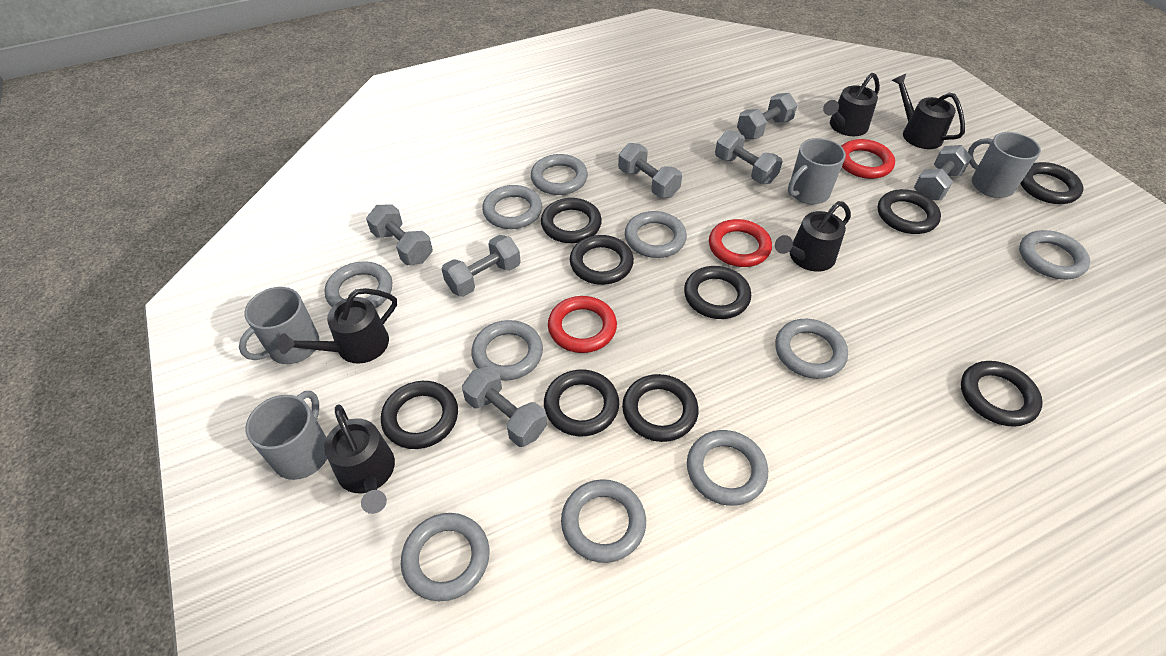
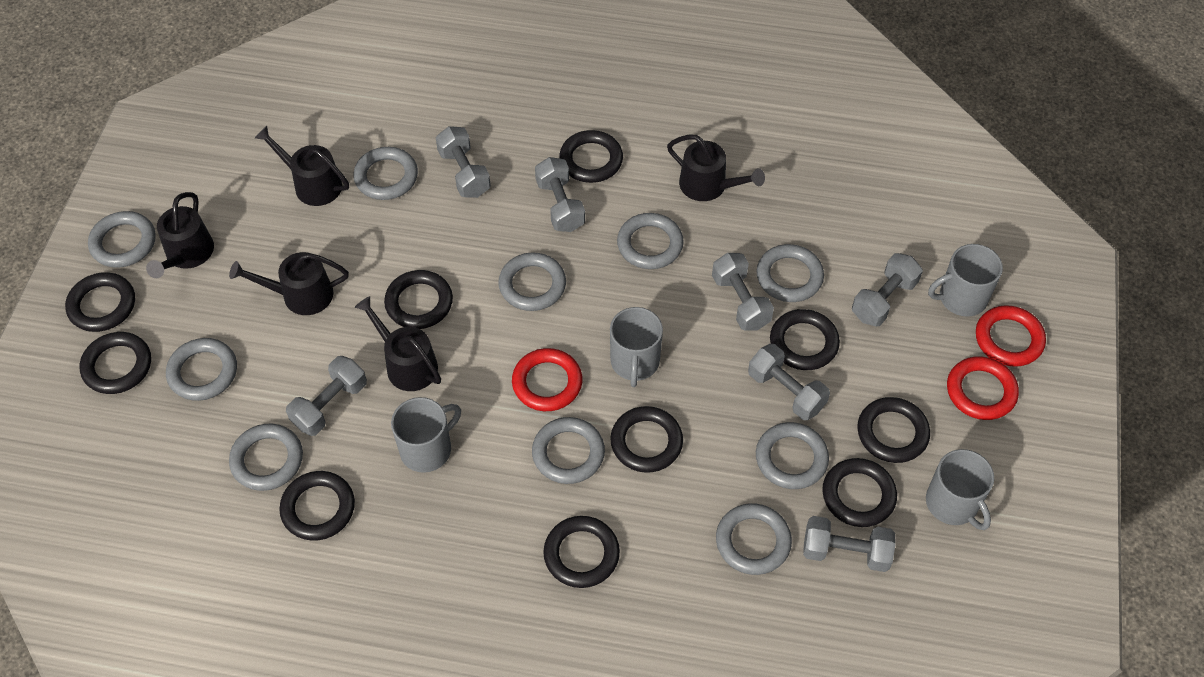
black ring: 9 -> 10

